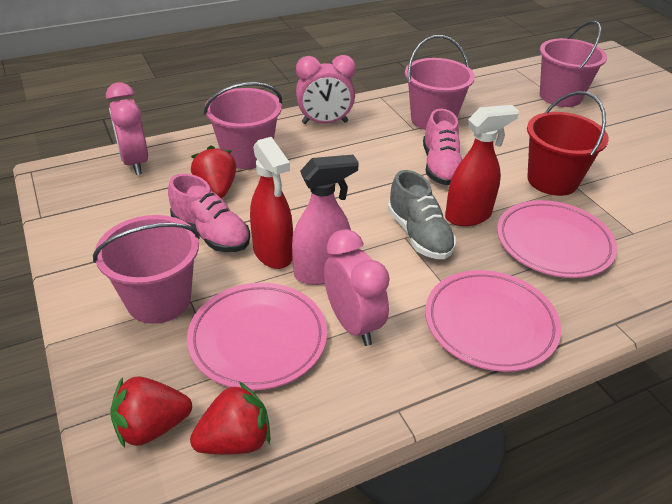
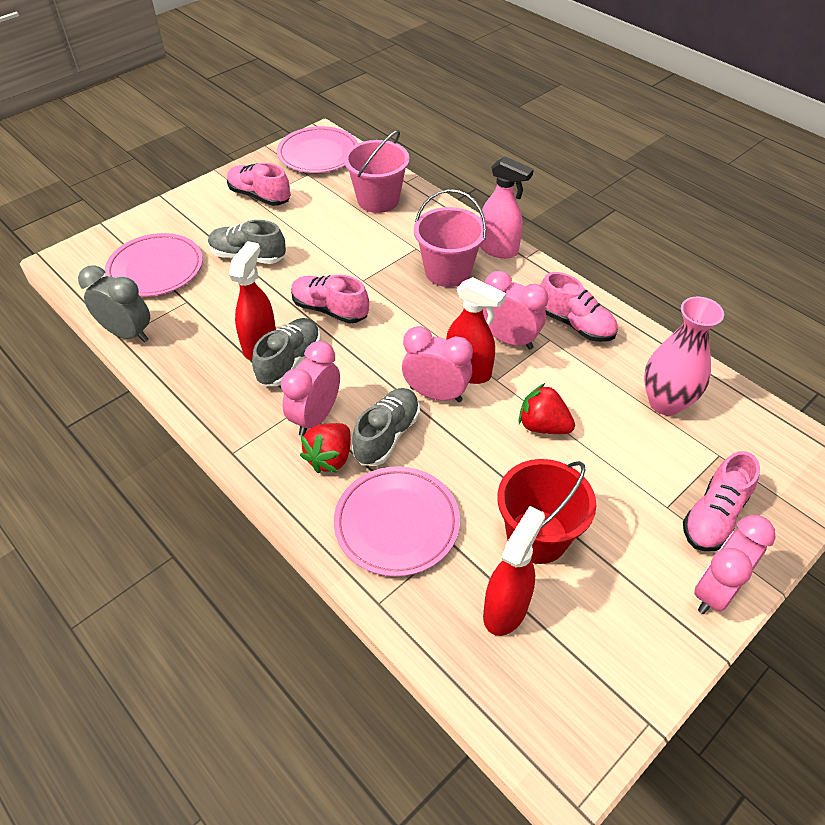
grey clock: 0 -> 1
grey shoe: 1 -> 3
pink bucket: 4 -> 2
pink clock: 3 -> 4
pink shoe: 2 -> 4
pink vase: 0 -> 1
red spray bottle: 2 -> 3
red strawberry: 3 -> 2

